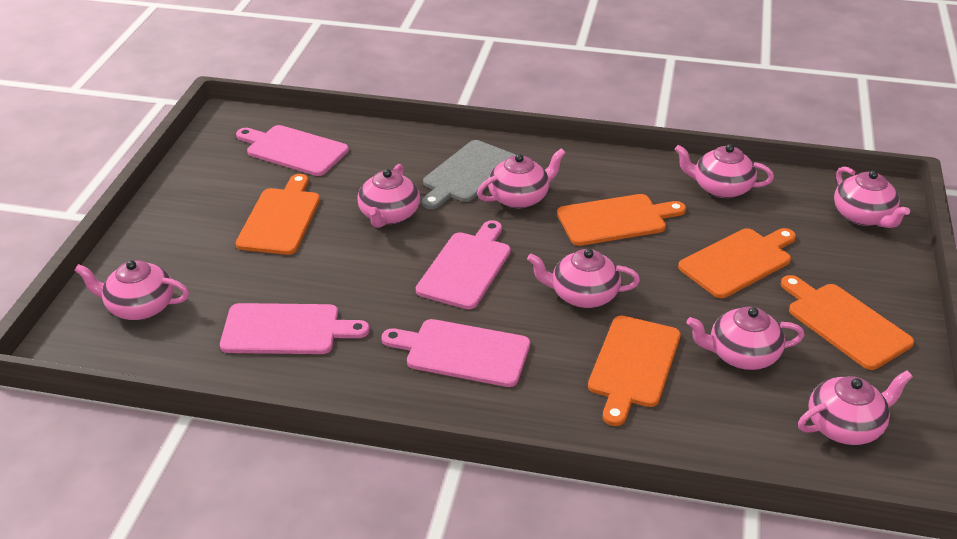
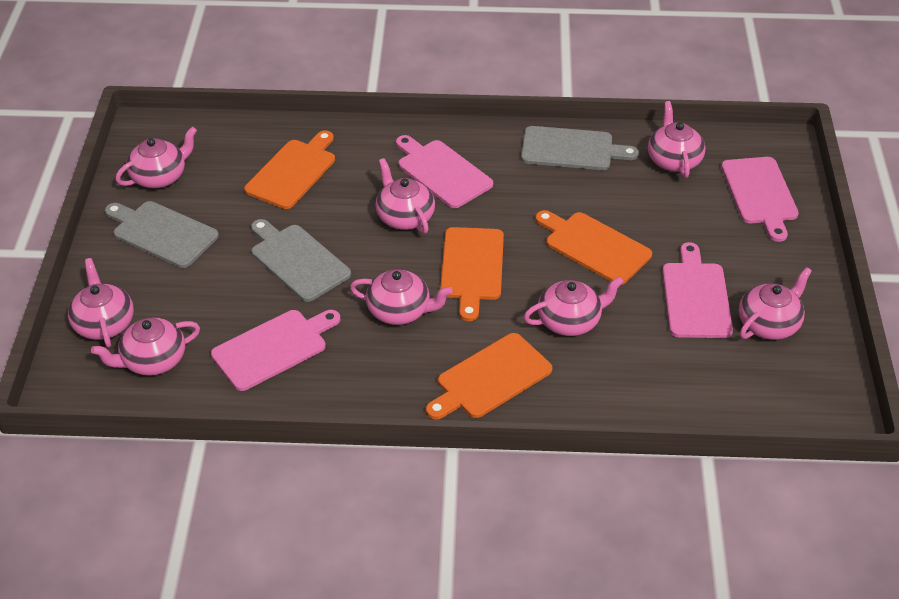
grey cutting board: 1 -> 3
orange cutting board: 5 -> 4

